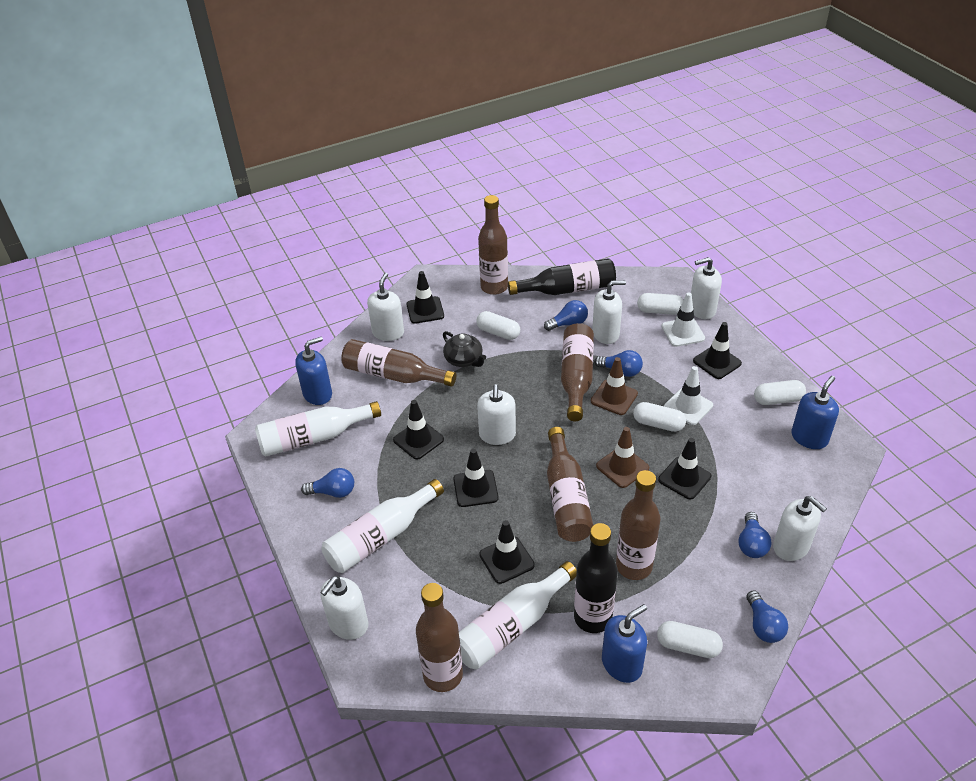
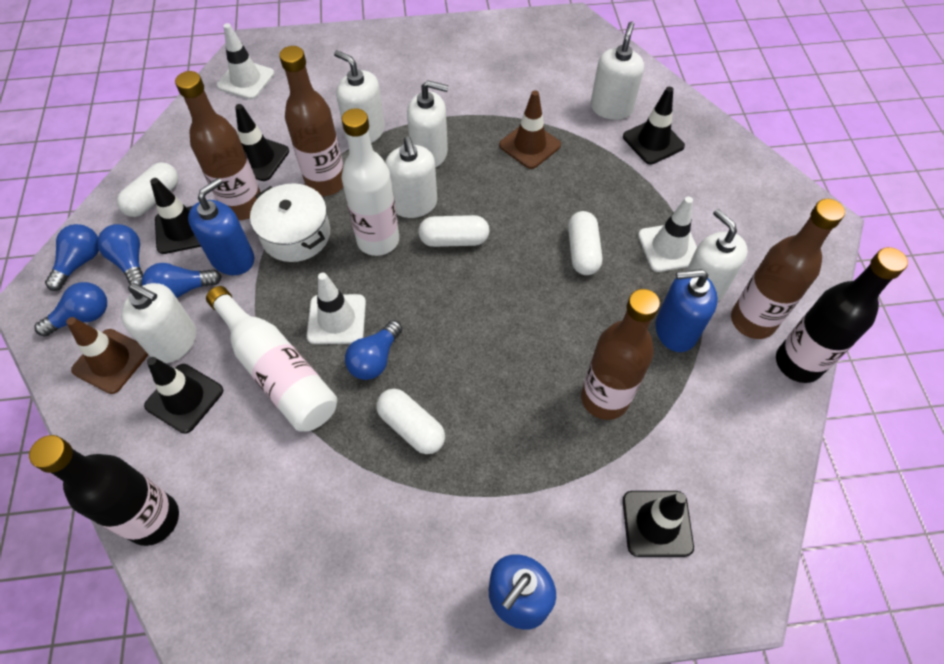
black teapot: 1 -> 0
black traffic cone: 6 -> 5
brown bottle: 6 -> 4
white bottle: 3 -> 2
white capsule: 5 -> 4
white pot: 0 -> 1
white traffic cone: 2 -> 3

